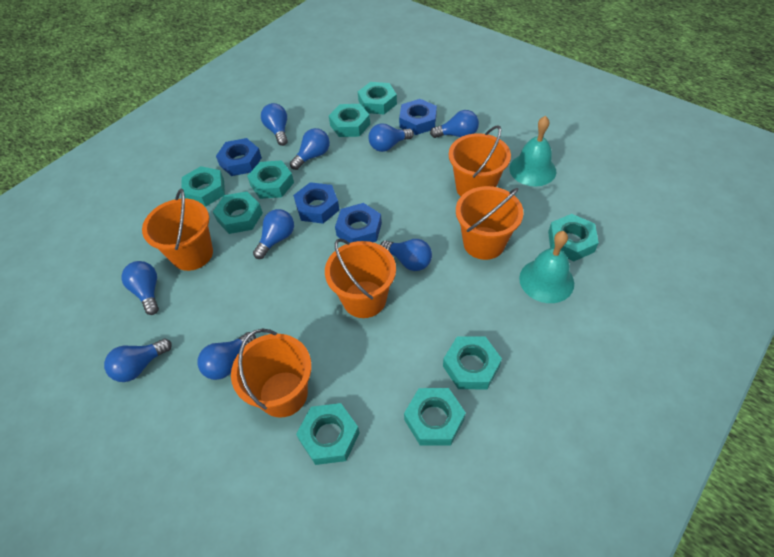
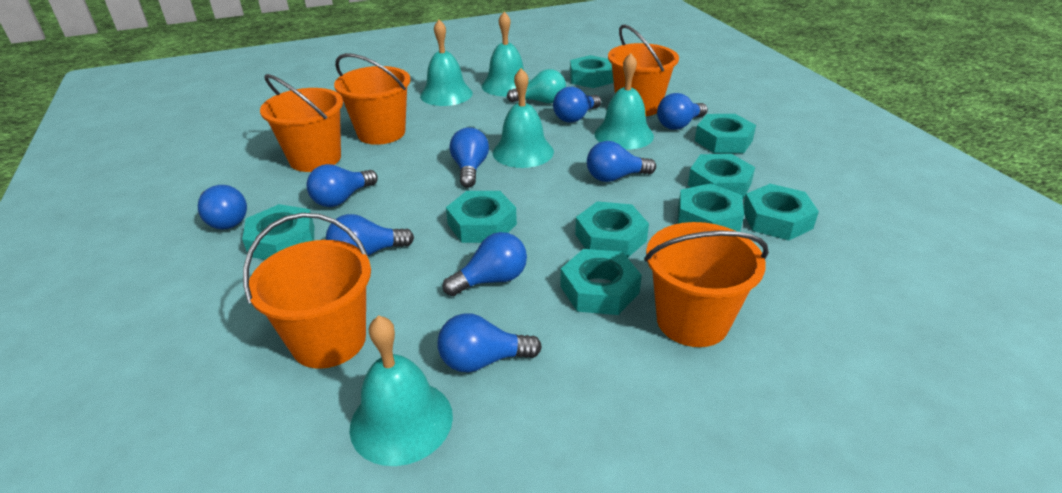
blue nut: 4 -> 0
turquoise bell: 2 -> 5
turquoise light bulb: 0 -> 1

